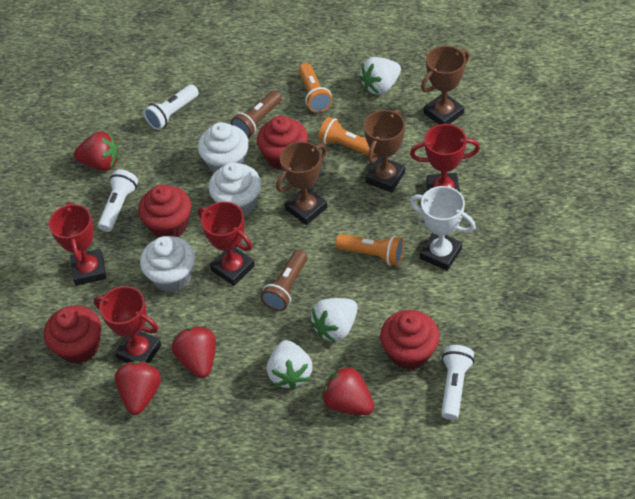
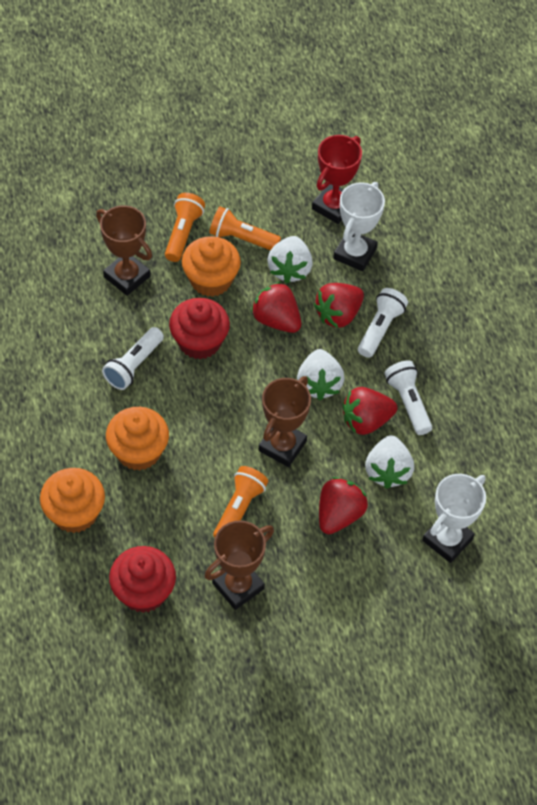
brown flashlight: 2 -> 0
orange cupcake: 0 -> 3
red cupcake: 4 -> 2
red trophy: 4 -> 1
white cupcake: 3 -> 0
white trophy: 1 -> 2

